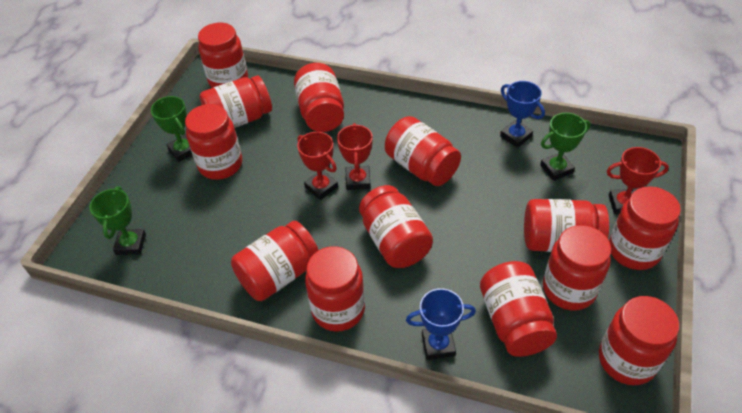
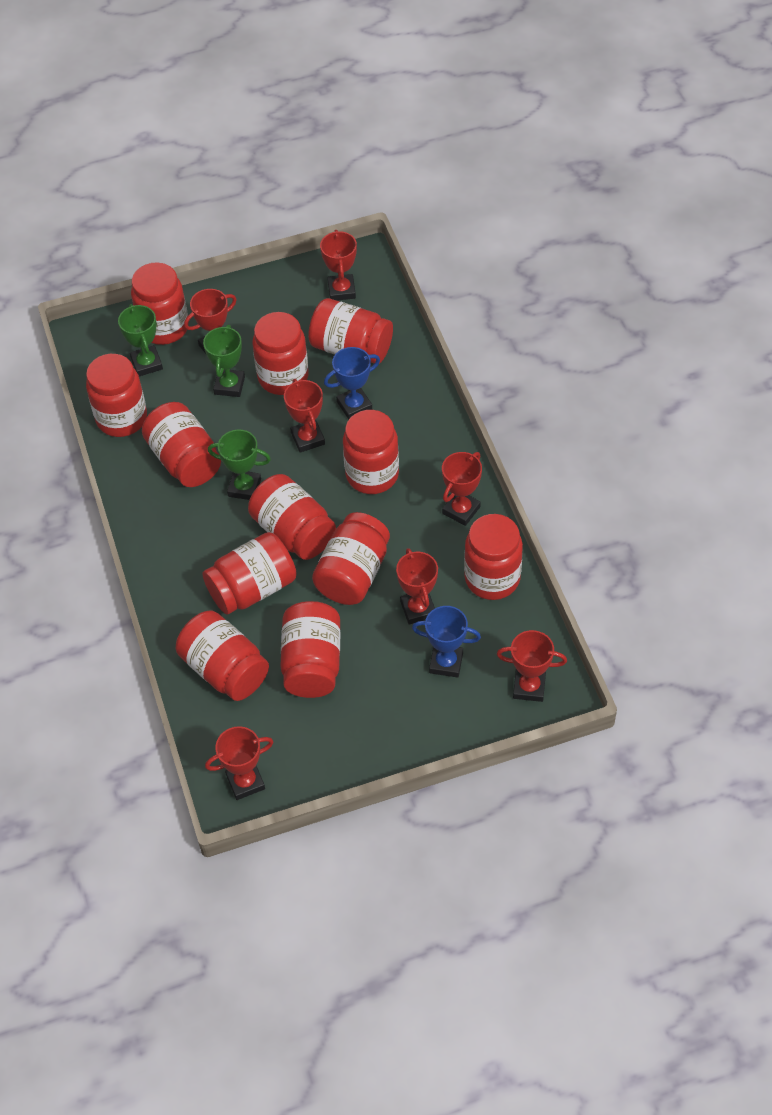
red jar: 13 -> 12
red trophy: 3 -> 7

